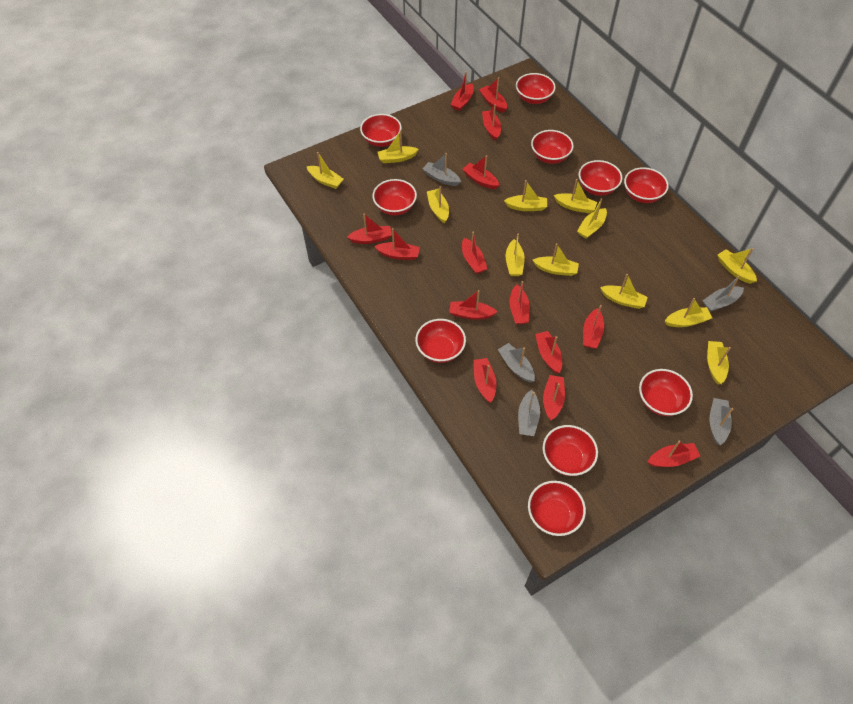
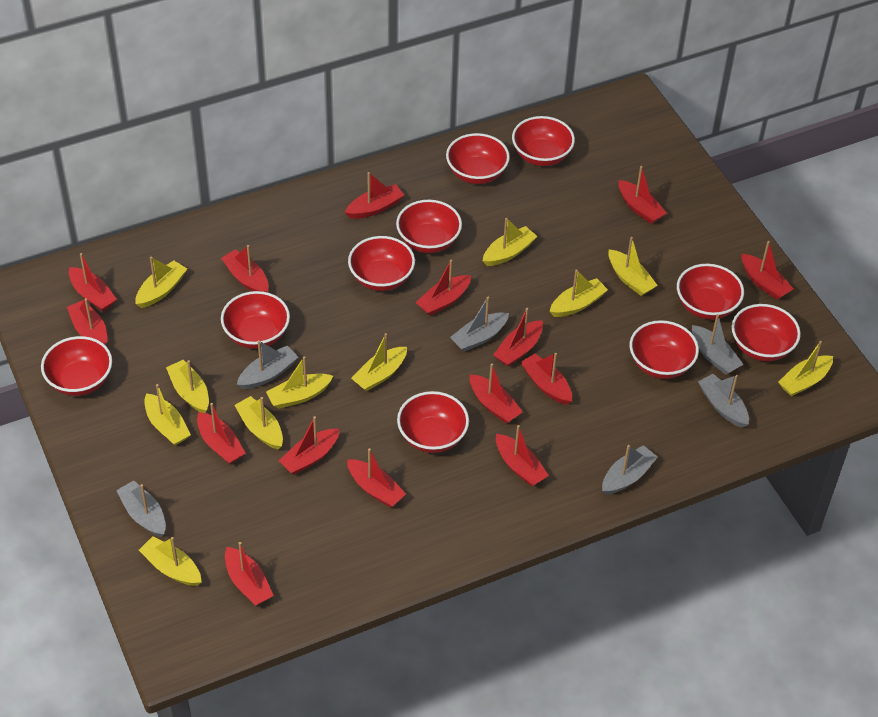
grey boat: 5 -> 6
red boat: 14 -> 15
yellow boat: 12 -> 11

